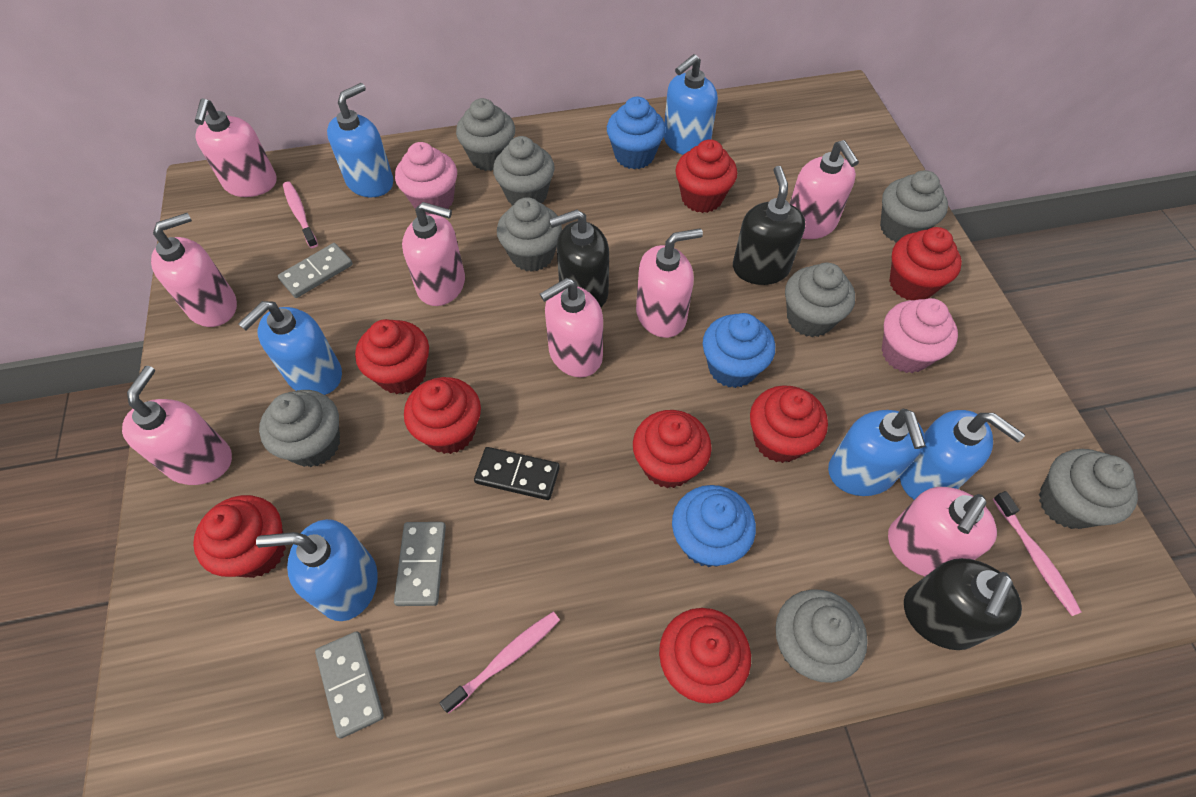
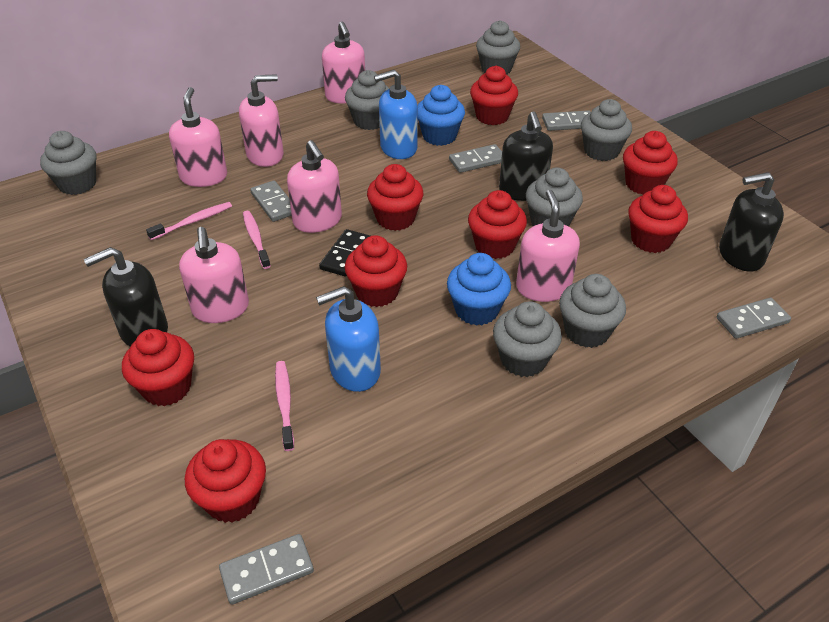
blue cupcake: 3 -> 2
blue soap dispenser: 6 -> 2
grey cupcake: 8 -> 7
grey domino: 3 -> 5
pink cupcake: 2 -> 0
pink soap dispenser: 8 -> 6

